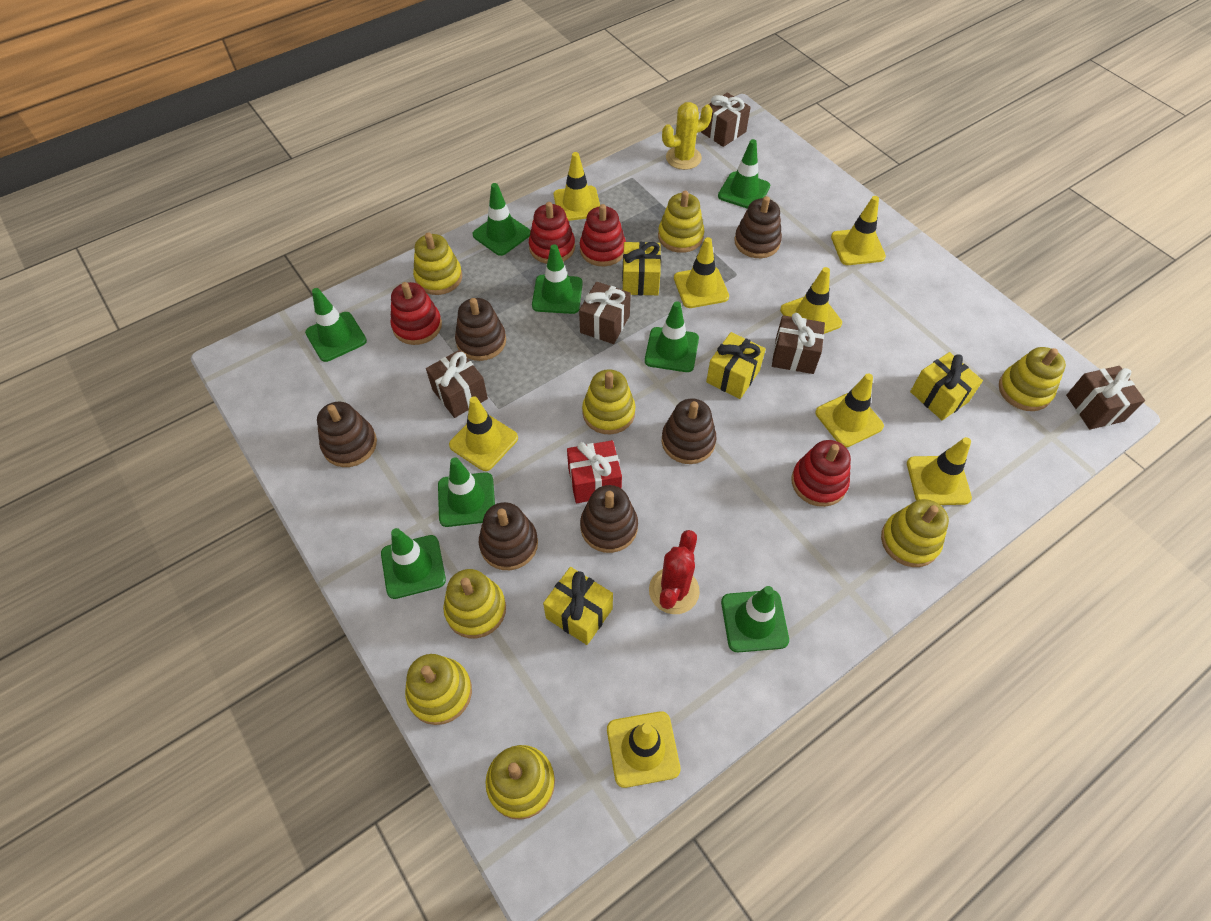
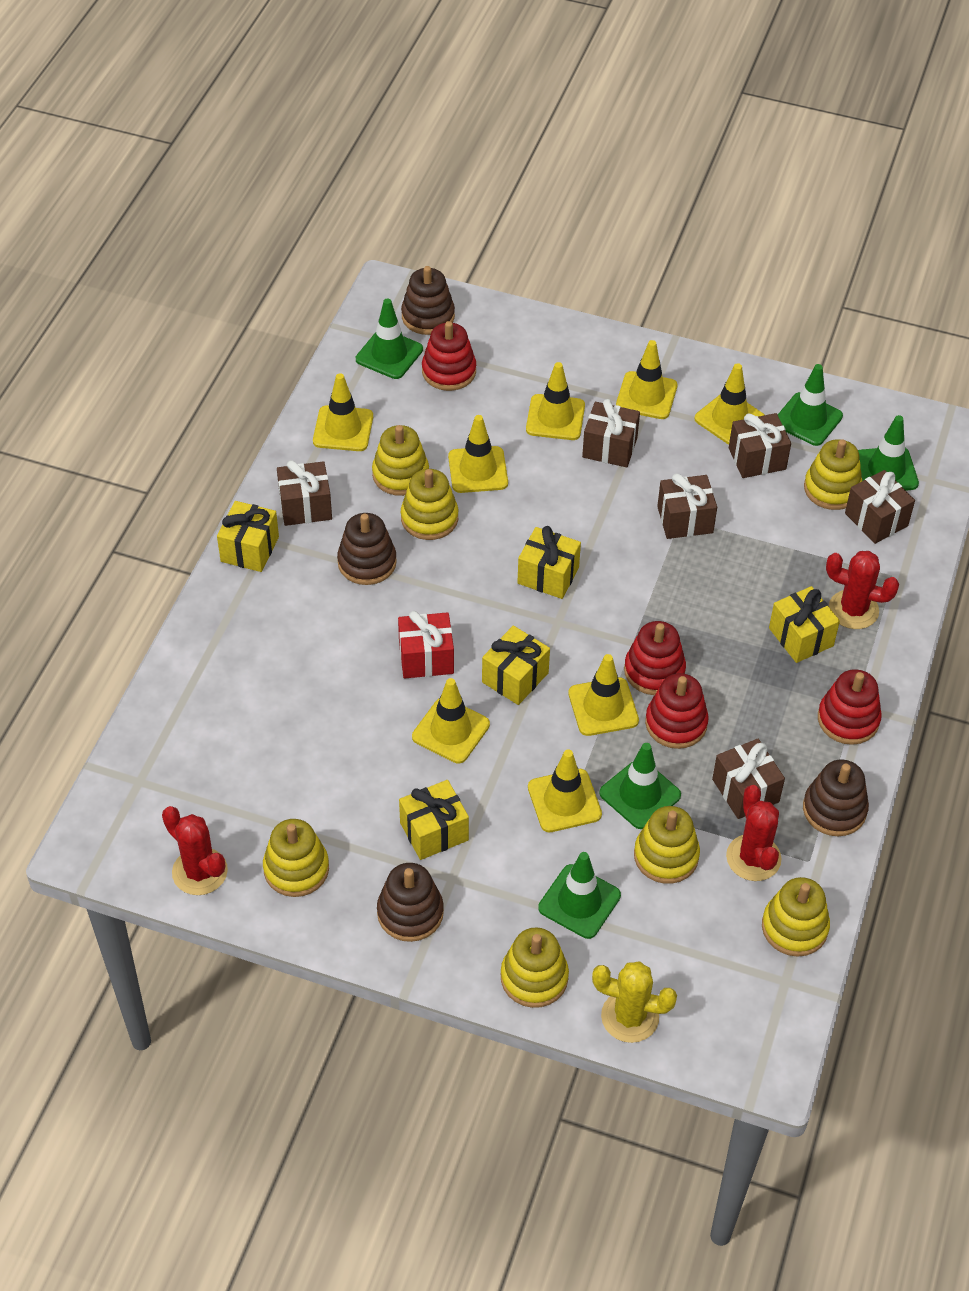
brown gift: 5 -> 6
brown stacking toy: 6 -> 4
green traffic cone: 8 -> 5
red cactus: 1 -> 3
yellow gift: 4 -> 5
yellow stacking toy: 8 -> 7

